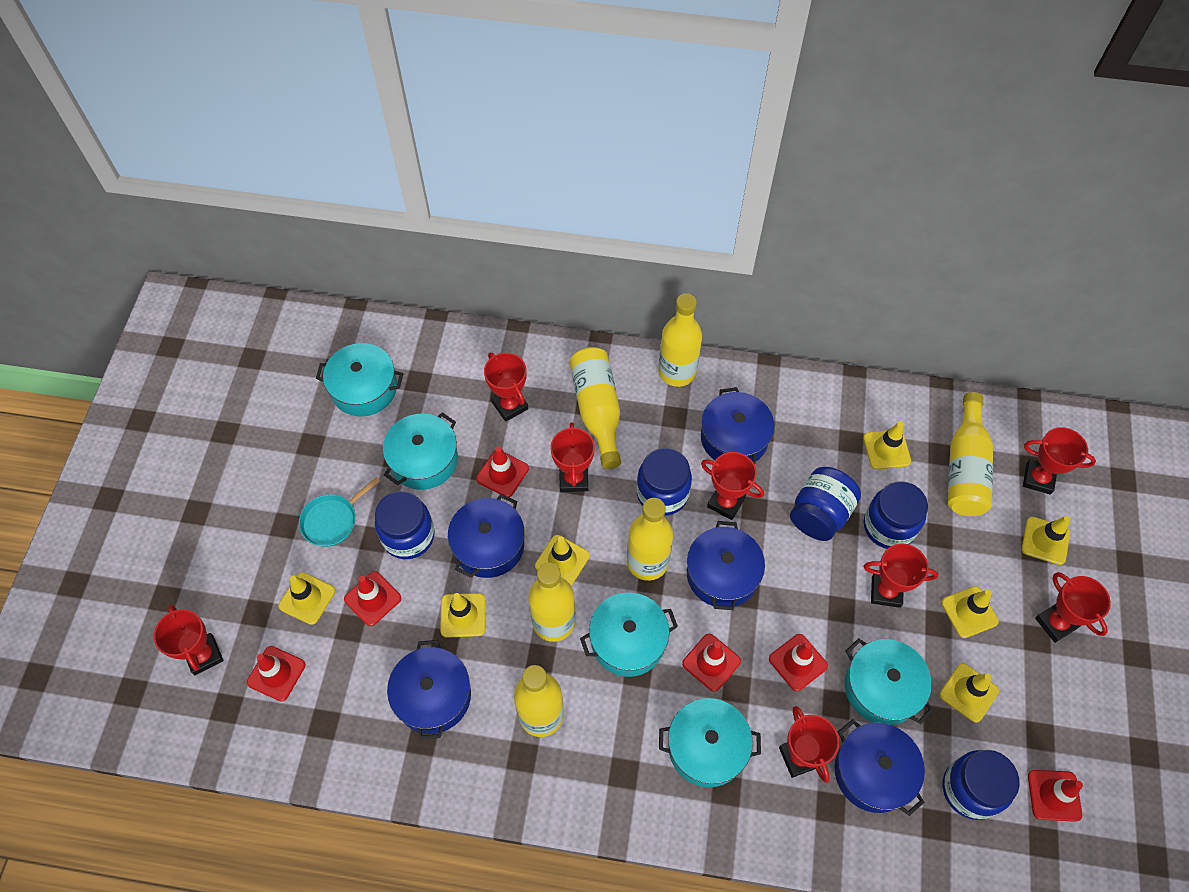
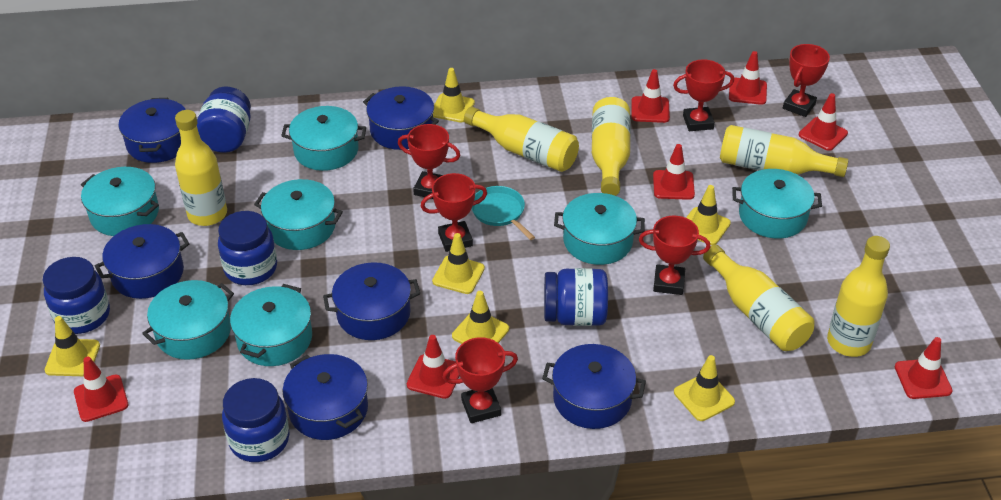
blue pot: 5 -> 6
red traffic cone: 6 -> 7
red trophy: 8 -> 6
turquoise pot: 5 -> 7
yellow traffic cone: 7 -> 6

